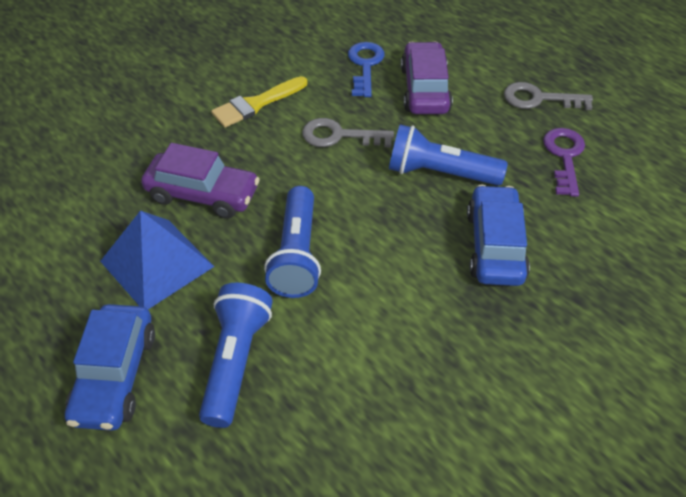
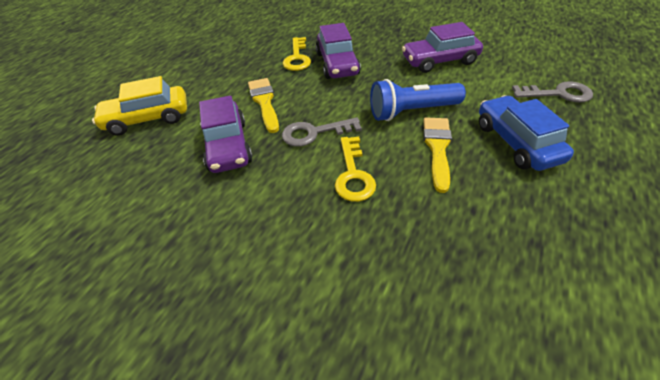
blue car: 2 -> 1
blue flashlight: 3 -> 1
blue key: 1 -> 0
blue pyramid: 1 -> 0
purple car: 2 -> 3
purple key: 1 -> 0
yellow brush: 1 -> 2
yellow car: 0 -> 1
yellow key: 0 -> 2

